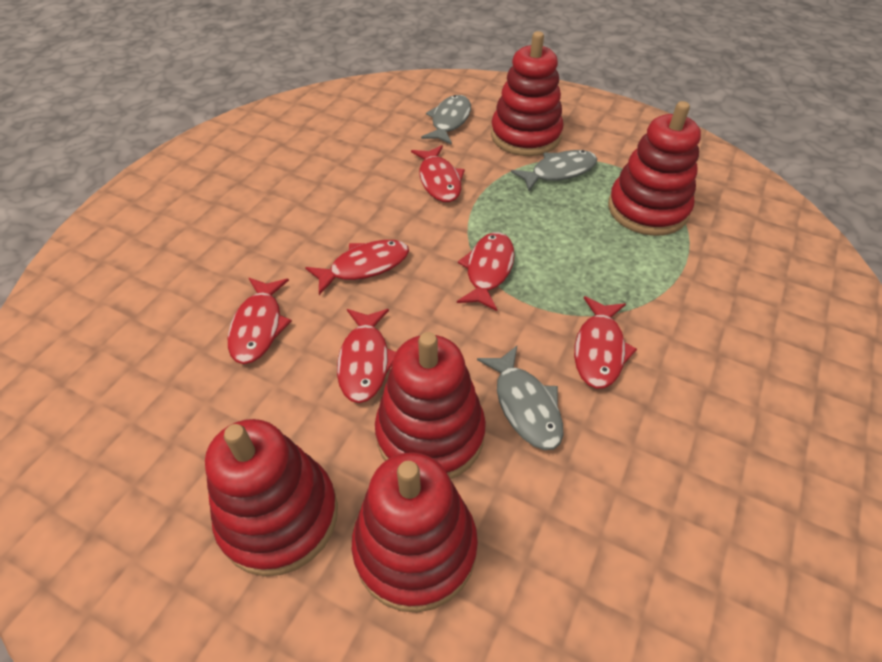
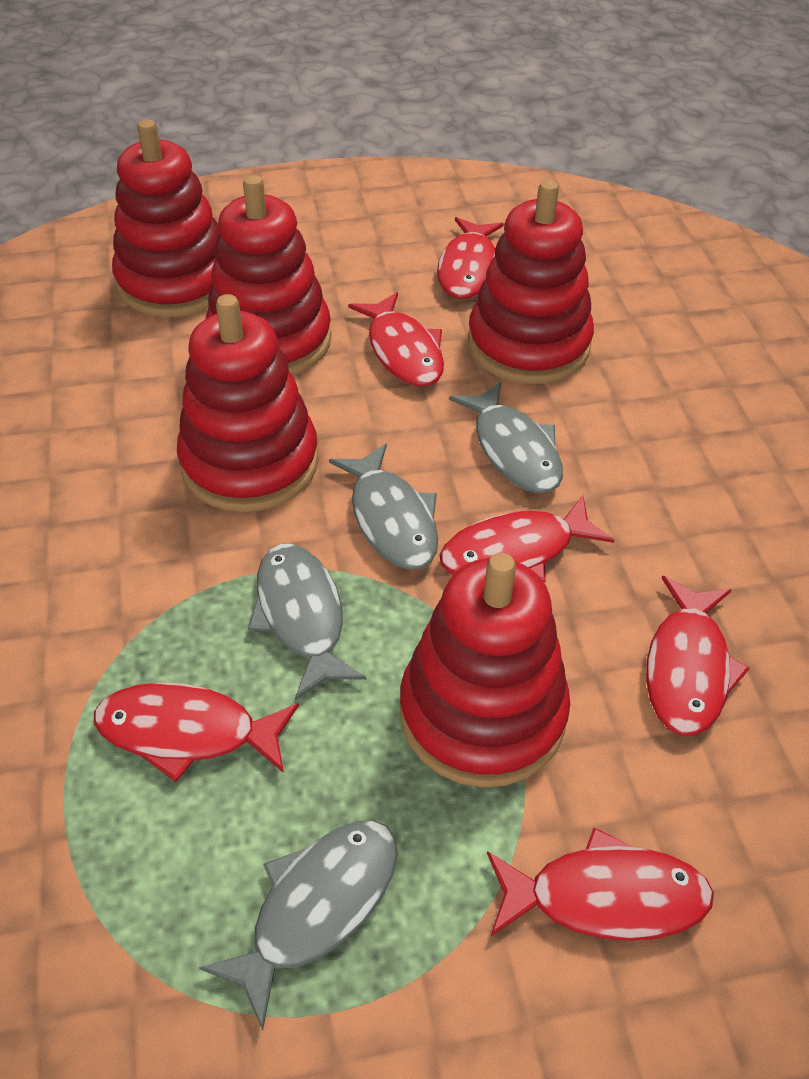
grey fish: 3 -> 4

